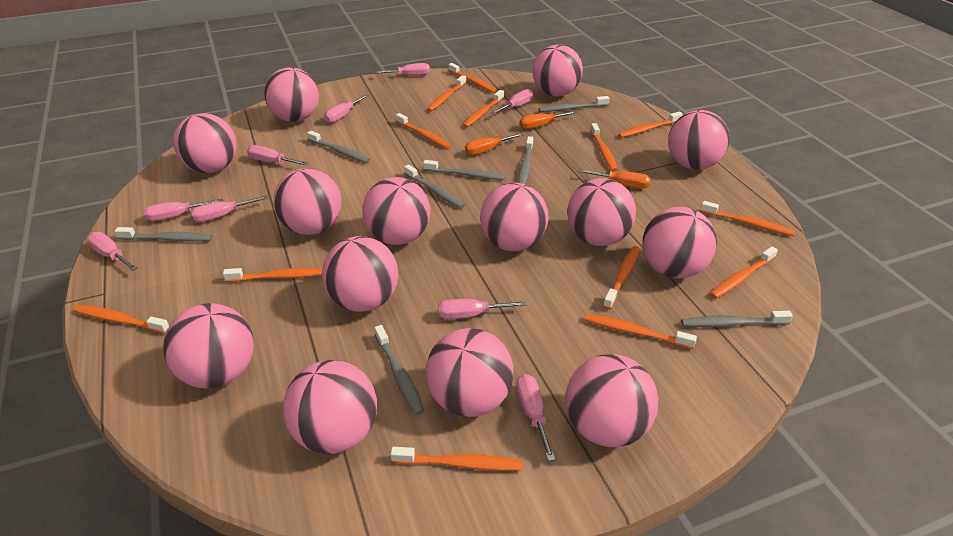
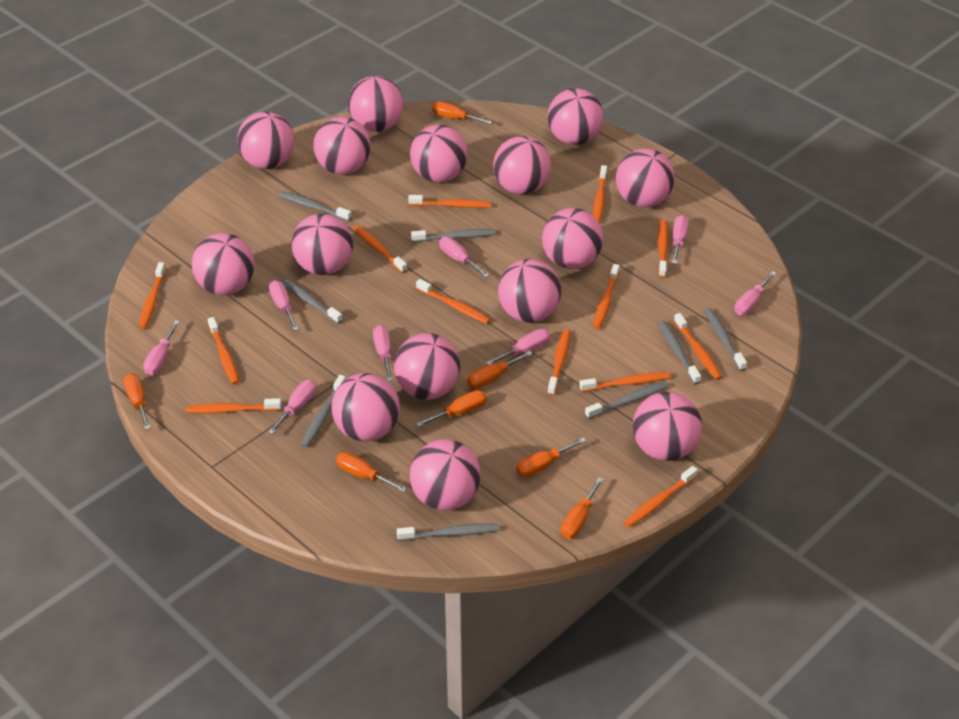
orange screwdriver: 3 -> 7
pink ball: 14 -> 15
pink screwdriver: 9 -> 8

